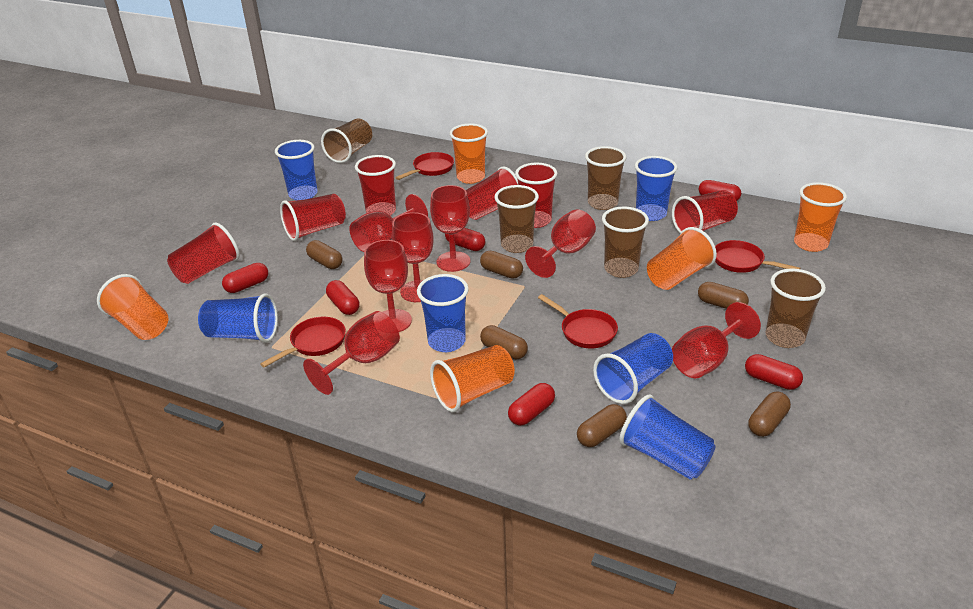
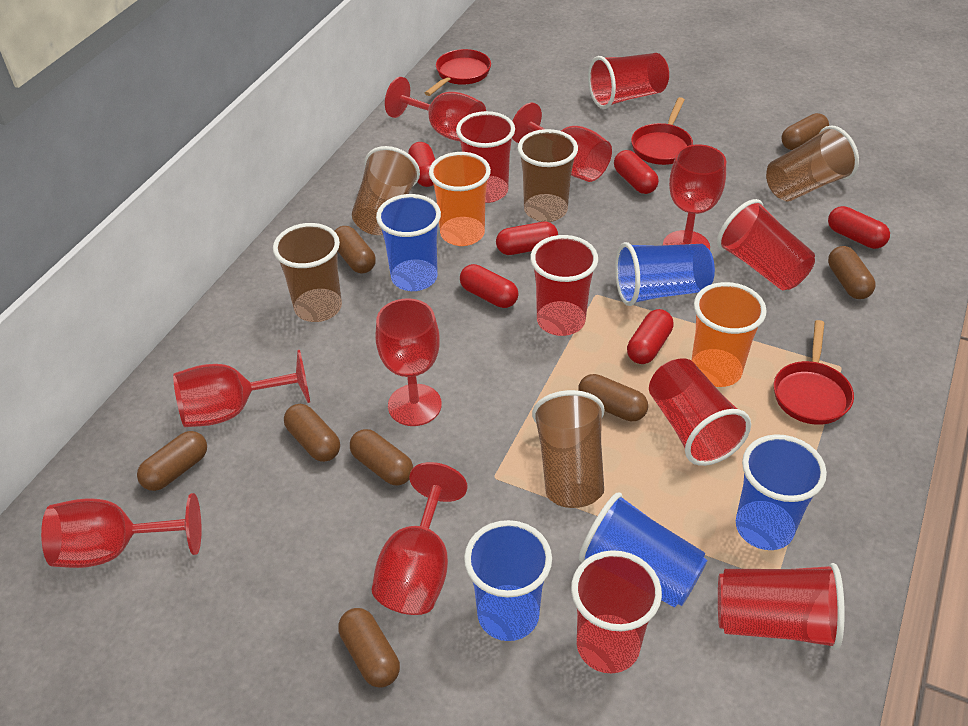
blue cup: 6 -> 5
brown capsule: 6 -> 8
orange cup: 5 -> 2
red cup: 6 -> 7
red pan: 4 -> 3

